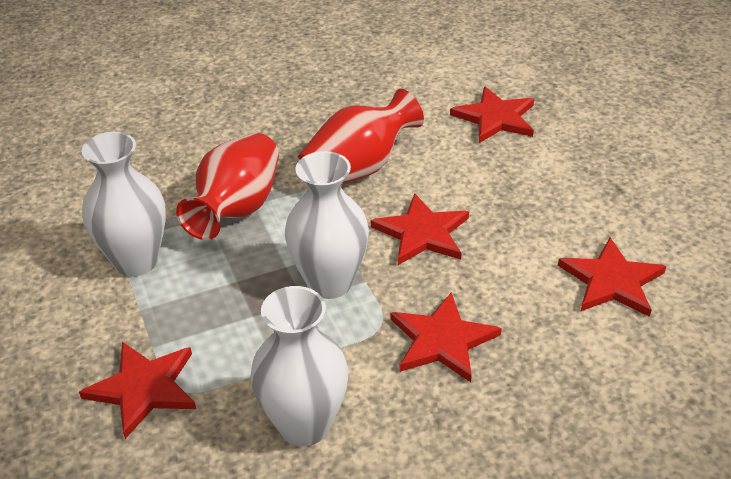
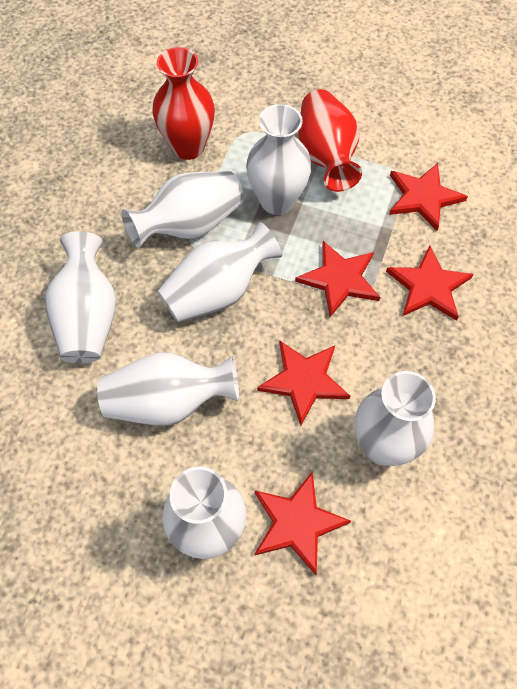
white vase: 3 -> 7

